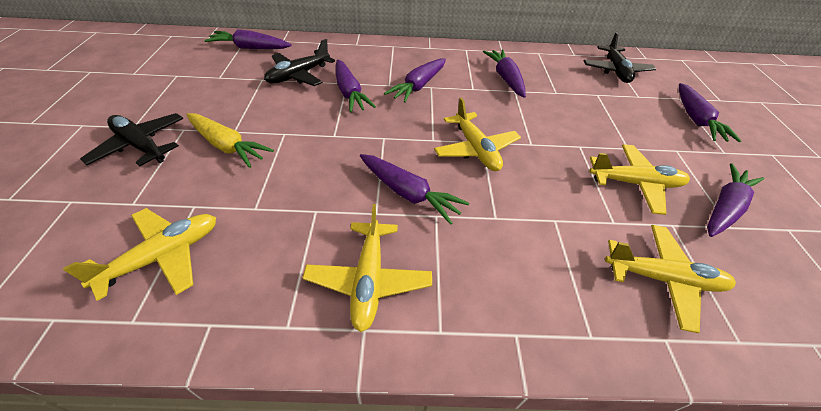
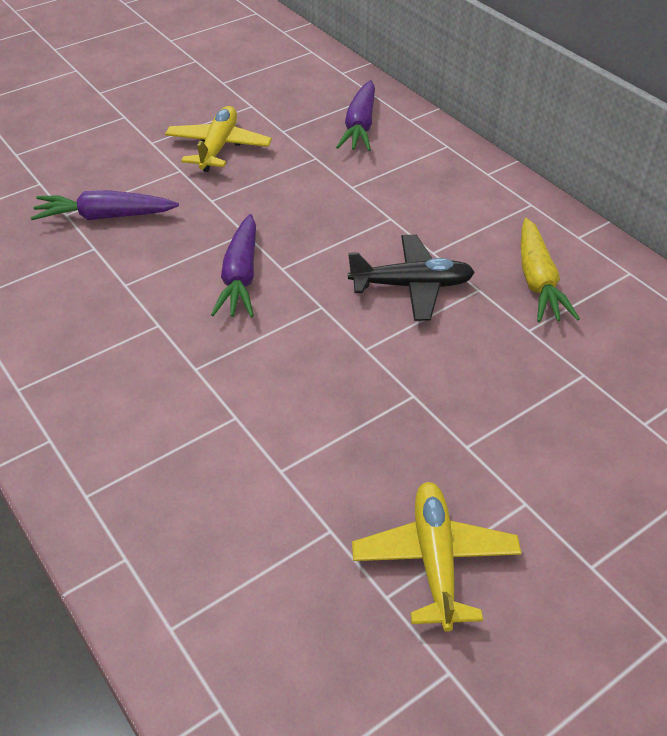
black plane: 3 -> 1
purple carrot: 7 -> 3
yellow plane: 5 -> 2

